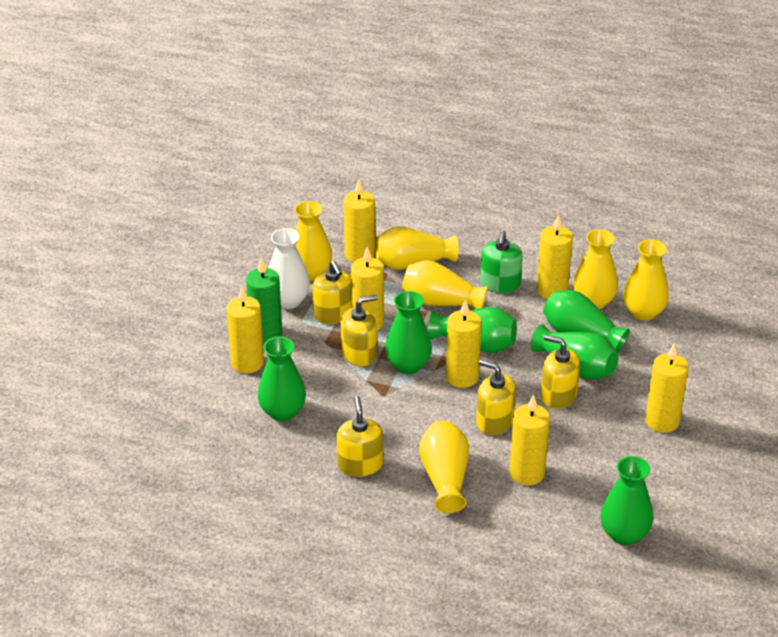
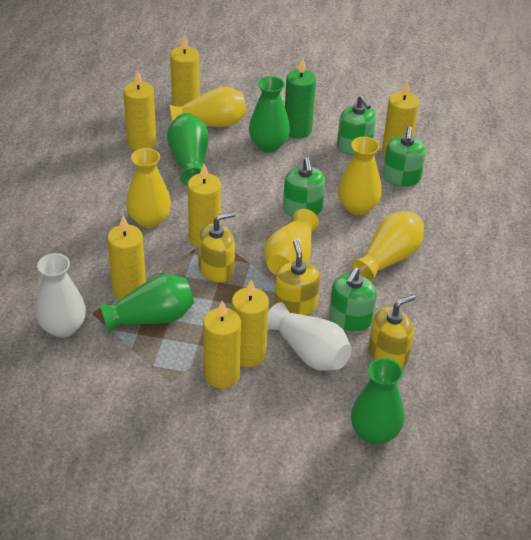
green soap dispenser: 1 -> 4
green vase: 6 -> 4
white vase: 1 -> 2
yellow soap dispenser: 5 -> 3
yellow vase: 6 -> 5

